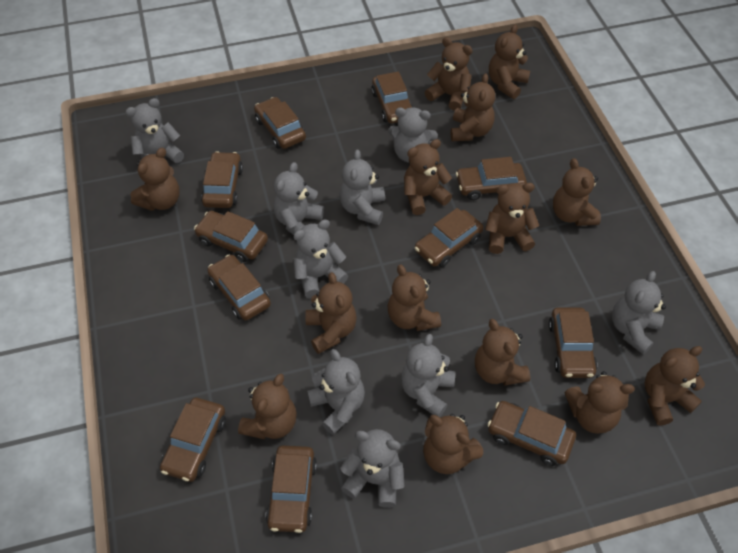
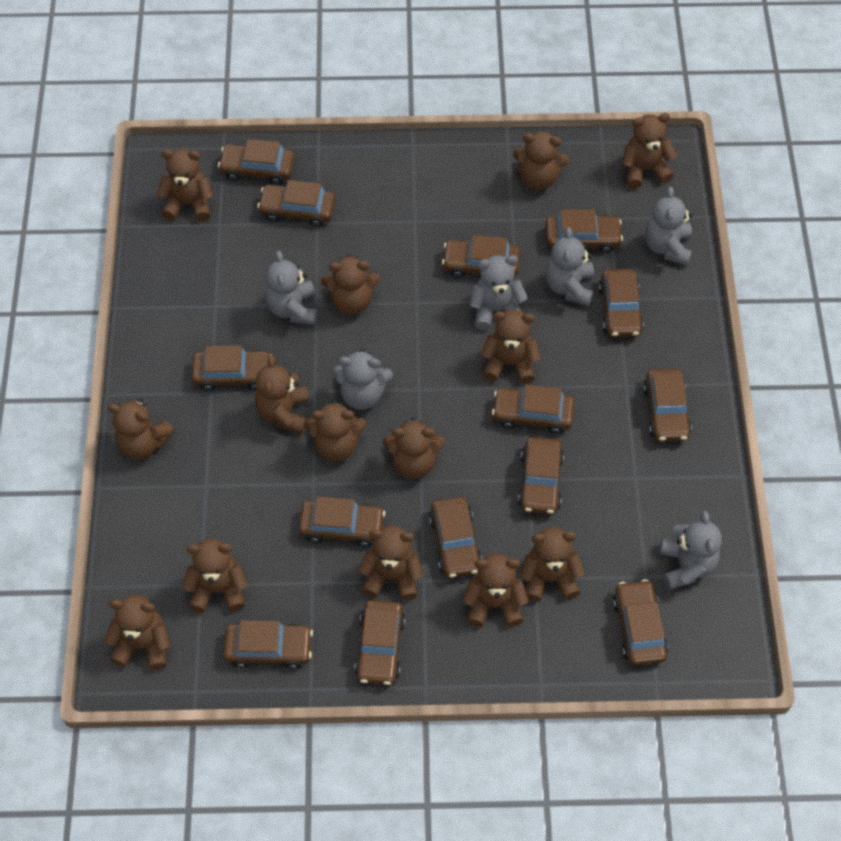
brown car: 11 -> 14
grey teddy bear: 9 -> 6

